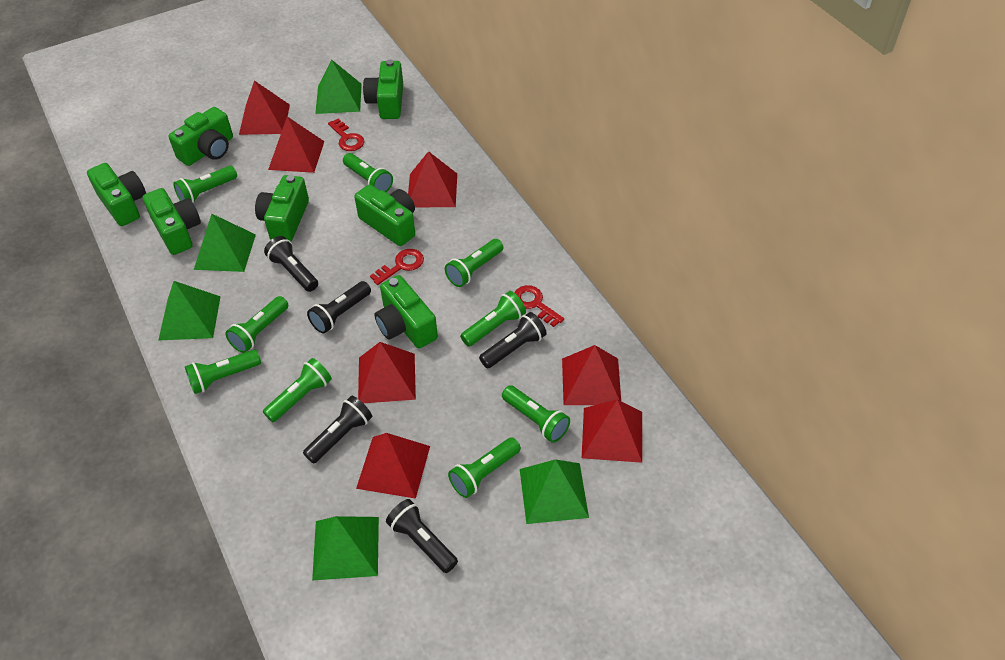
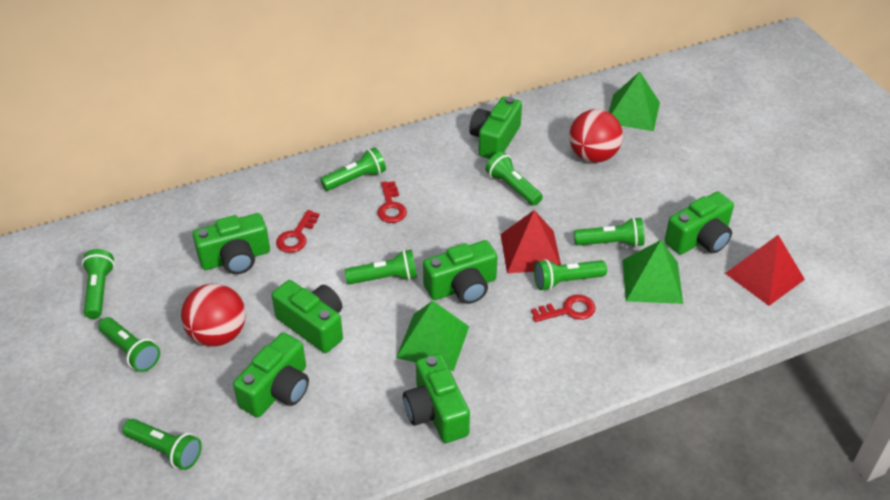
black flashlight: 5 -> 0
green flashlight: 9 -> 8
green pyramid: 5 -> 3
red ball: 0 -> 2
red pyramid: 7 -> 2

